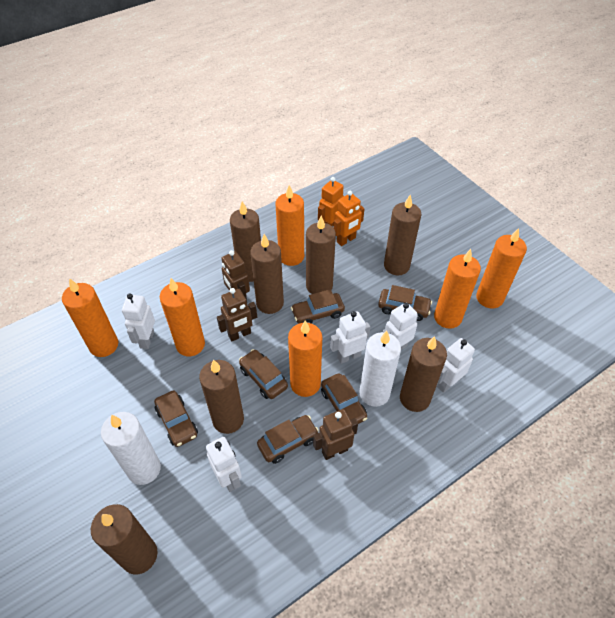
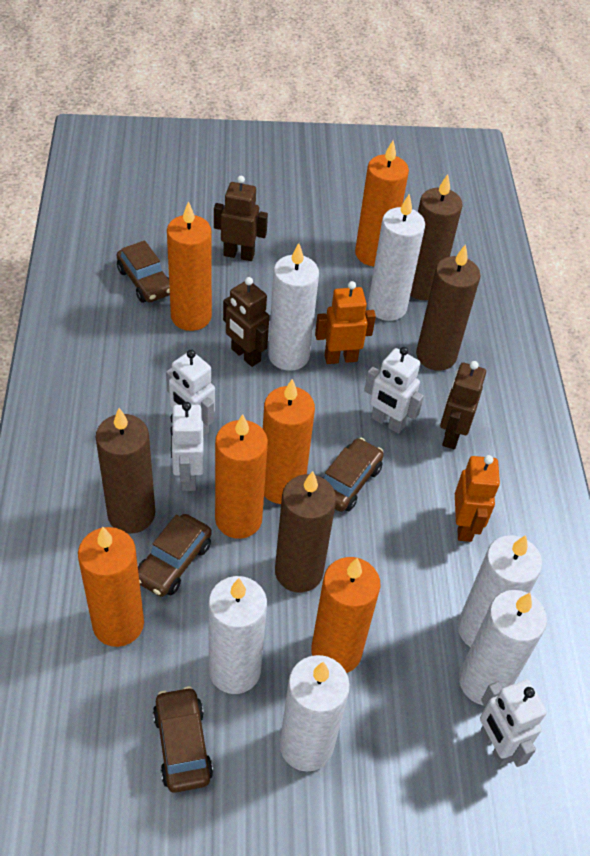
brown candle: 7 -> 4
brown car: 6 -> 4
white candle: 2 -> 6
white robot: 5 -> 4

